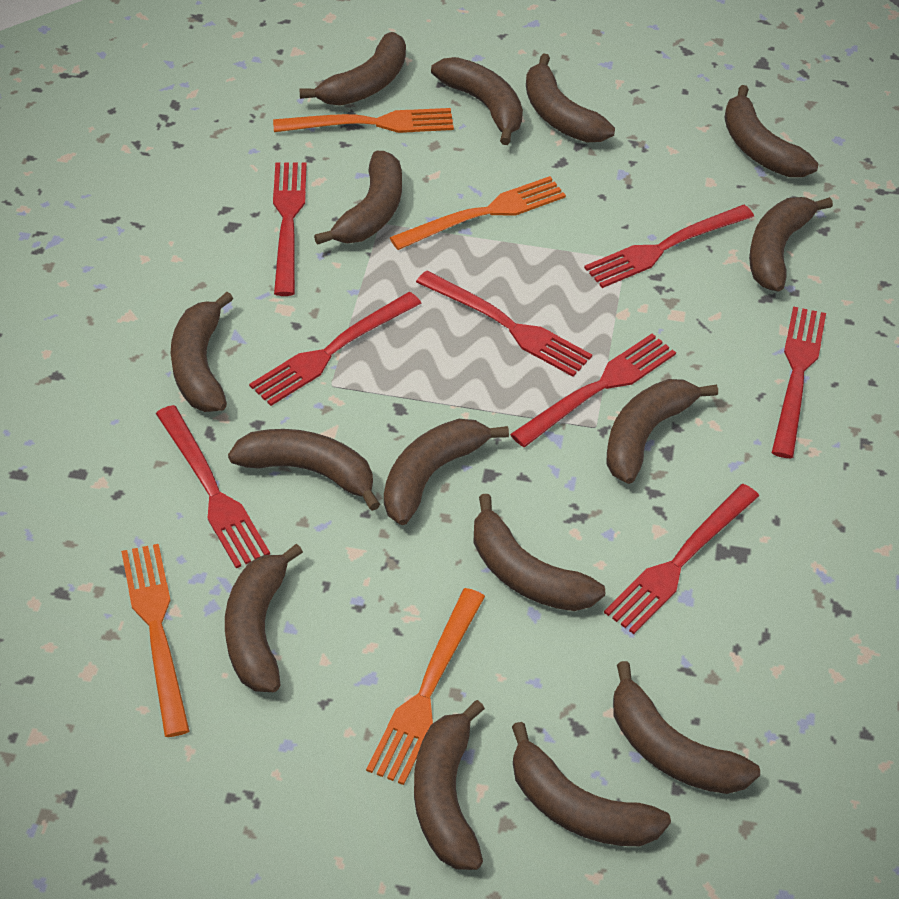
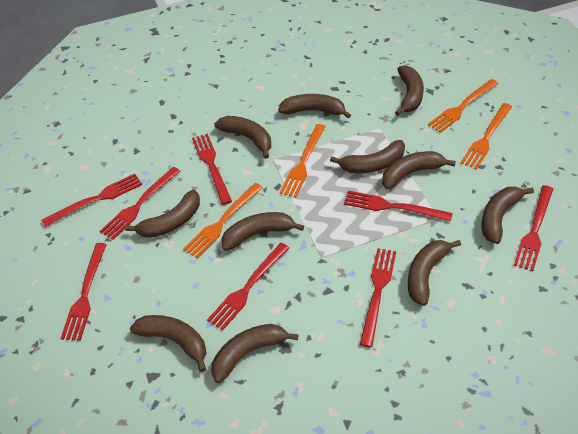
brown banana: 15 -> 11

